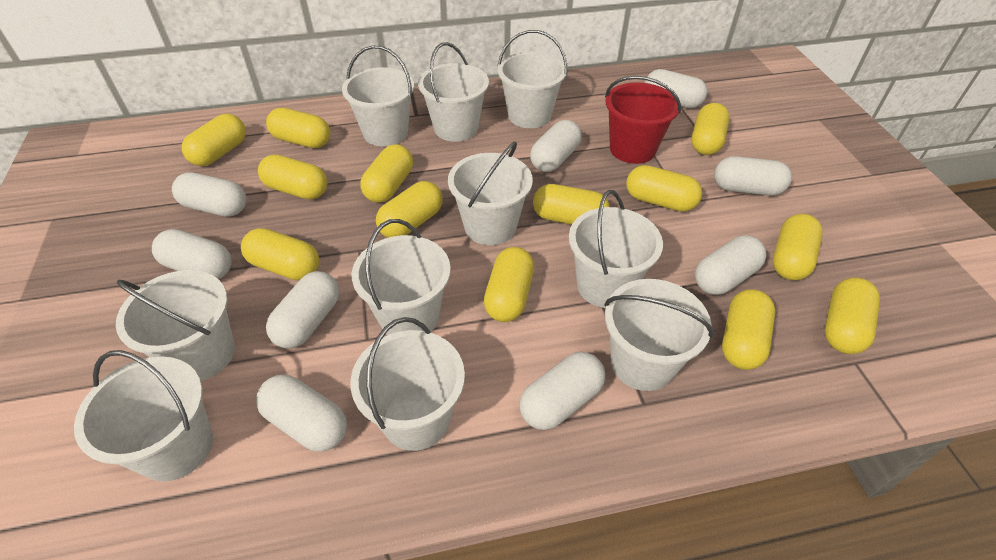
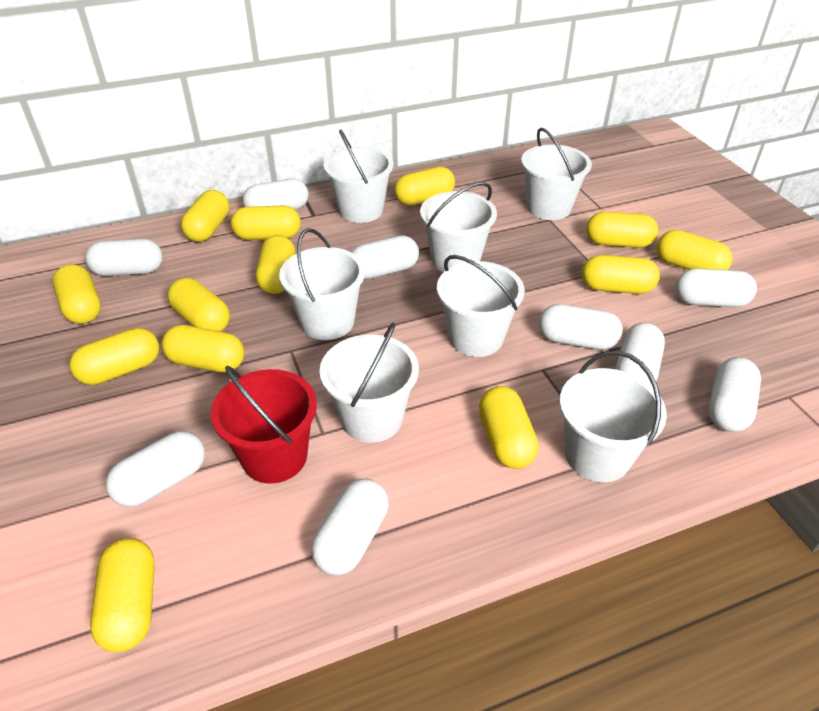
white bucket: 10 -> 7

